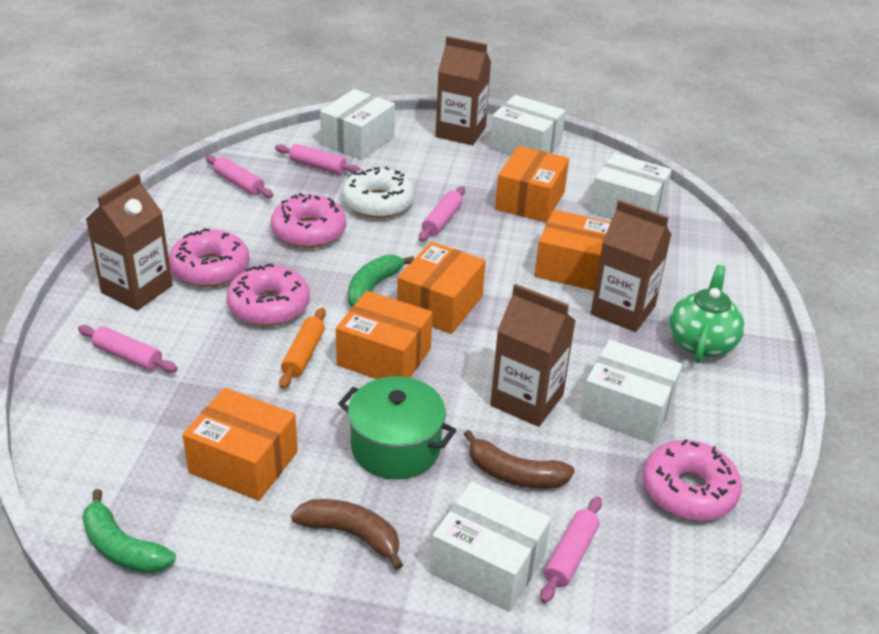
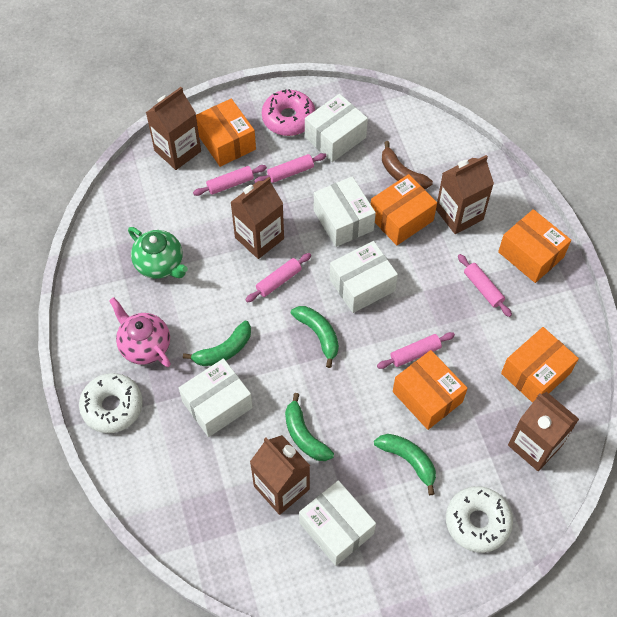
brown banana: 2 -> 1
brown carton: 4 -> 5
green banana: 2 -> 4
green pot: 1 -> 0
orange rolling pin: 1 -> 0
pink donut: 4 -> 1
pink teapot: 0 -> 1
white donut: 1 -> 2

